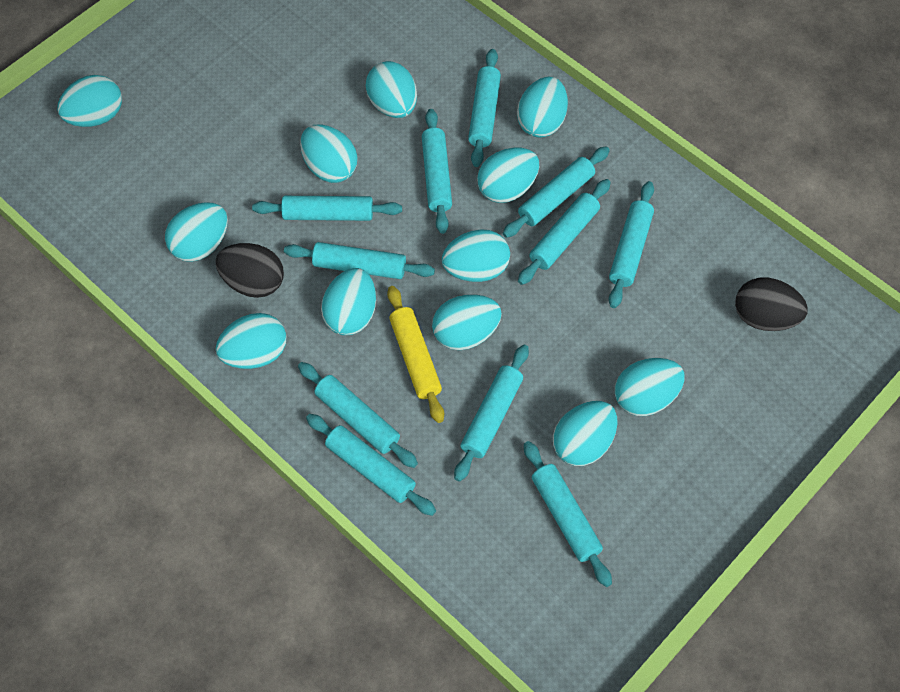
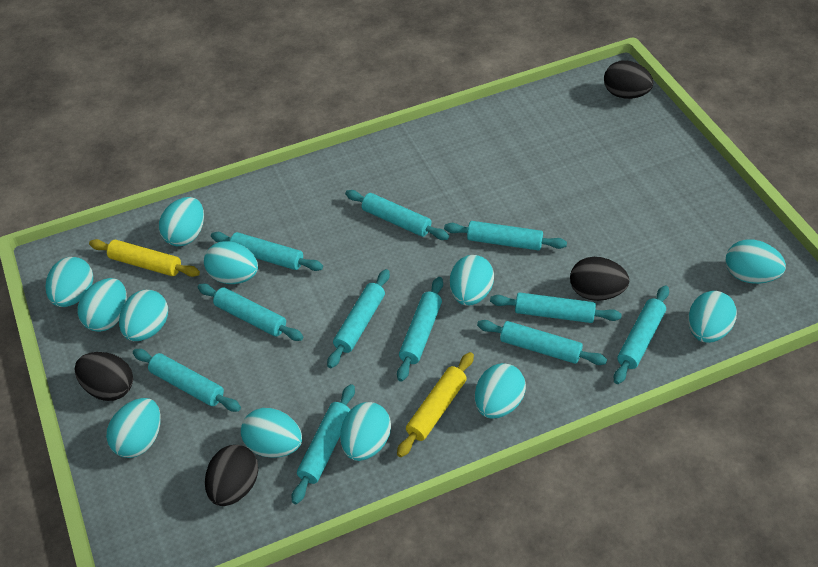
black egg: 2 -> 4
yellow rolling pin: 1 -> 2

